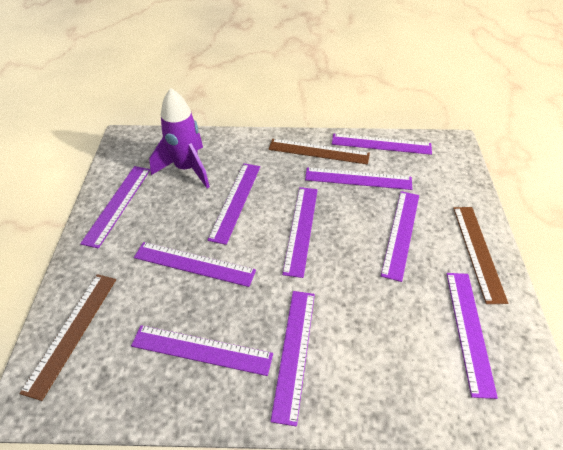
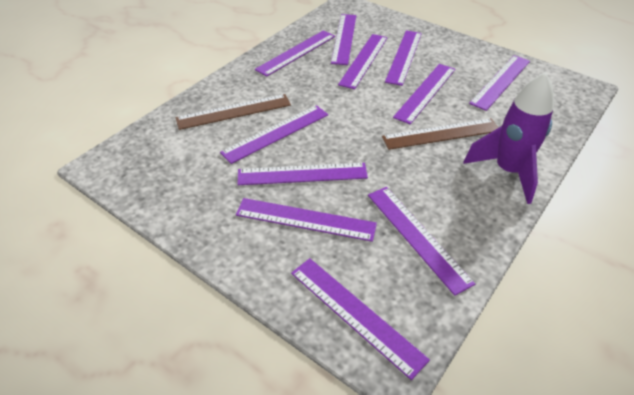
brown ruler: 3 -> 2
purple ruler: 10 -> 11

